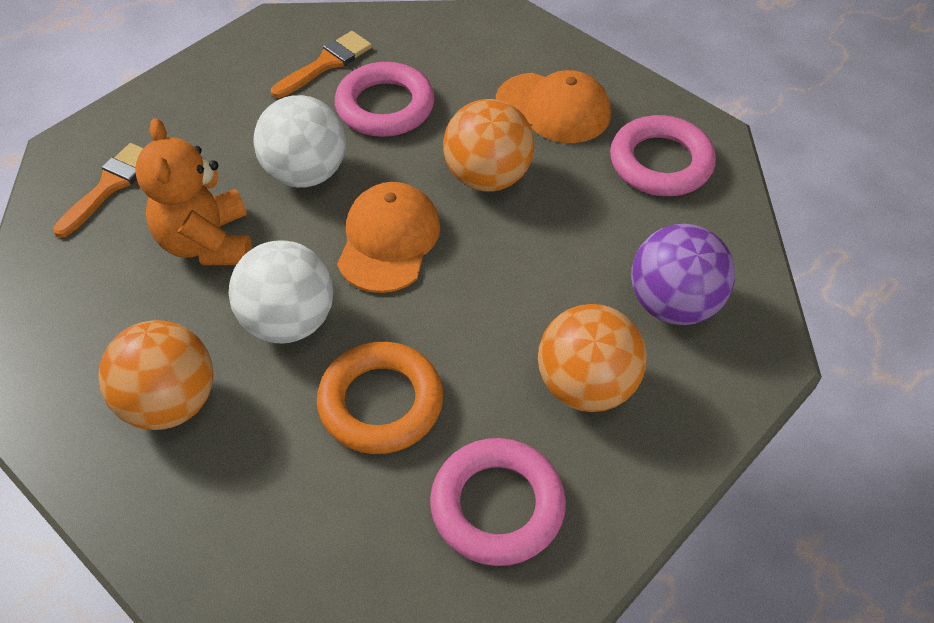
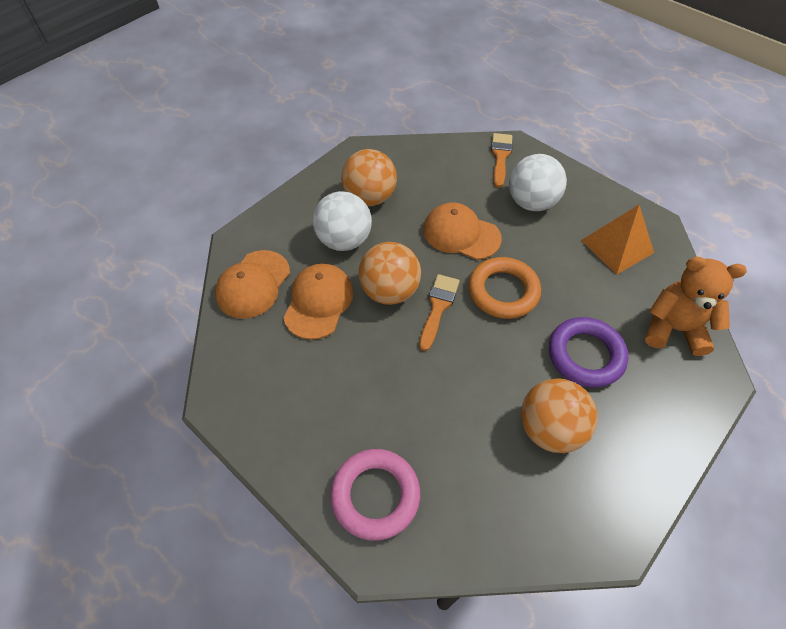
orange cap: 2 -> 3
orange pyramid: 0 -> 1
pink ring: 3 -> 1
purple ball: 1 -> 0
purple ring: 0 -> 1

